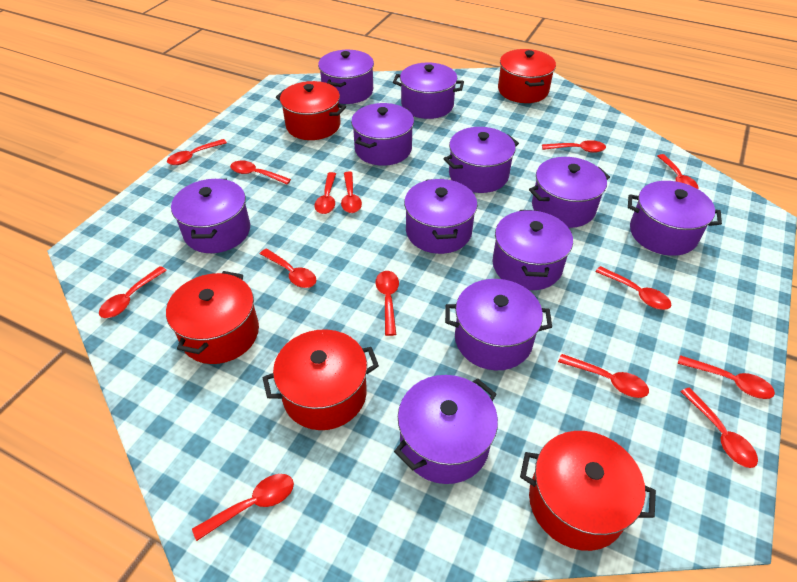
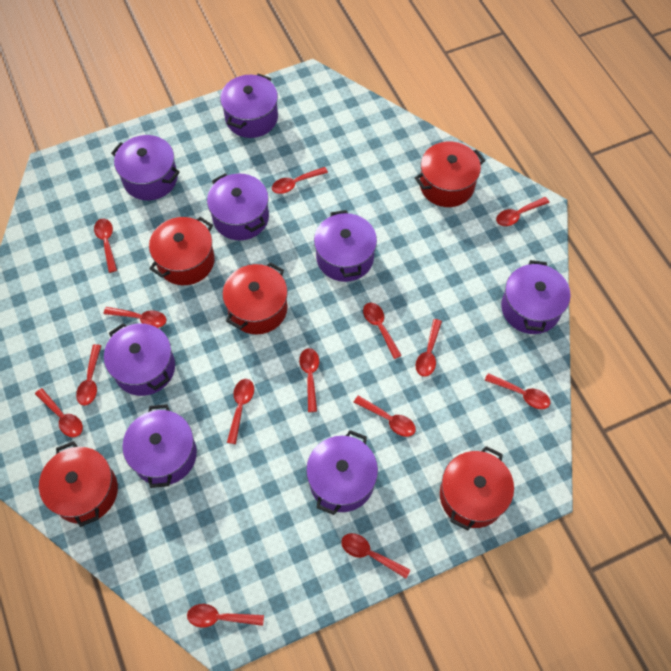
purple pot: 11 -> 8

